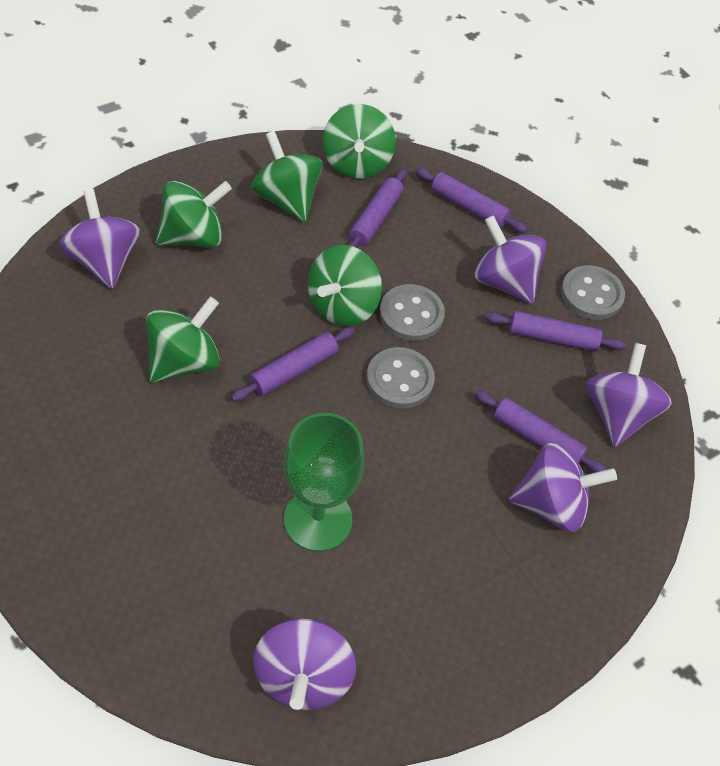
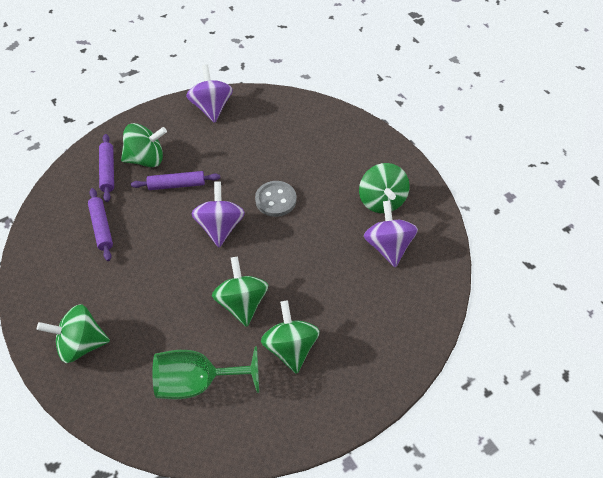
grey button: 3 -> 1
purple rolling pin: 5 -> 3
purple spinning top: 5 -> 3

